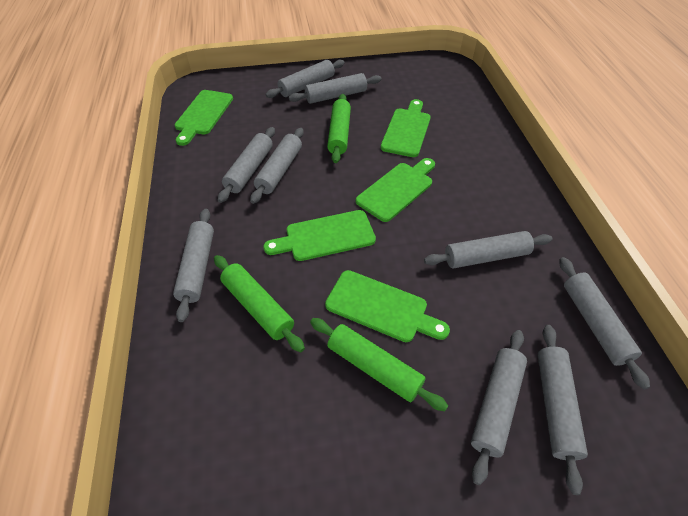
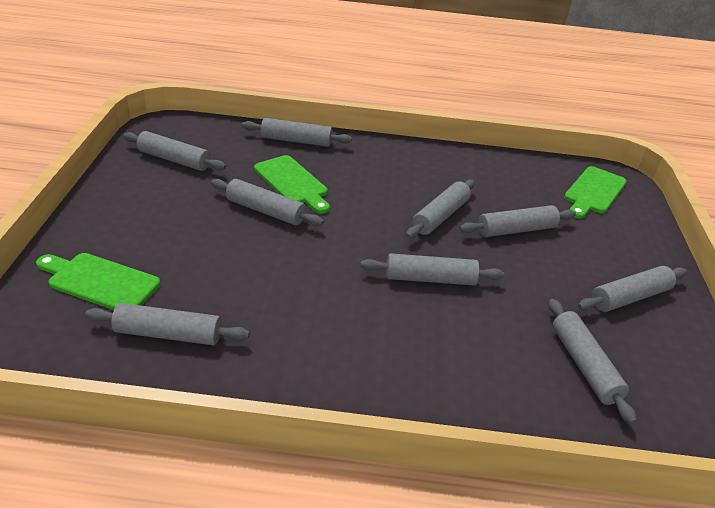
green cutting board: 5 -> 3
green rolling pin: 3 -> 0

